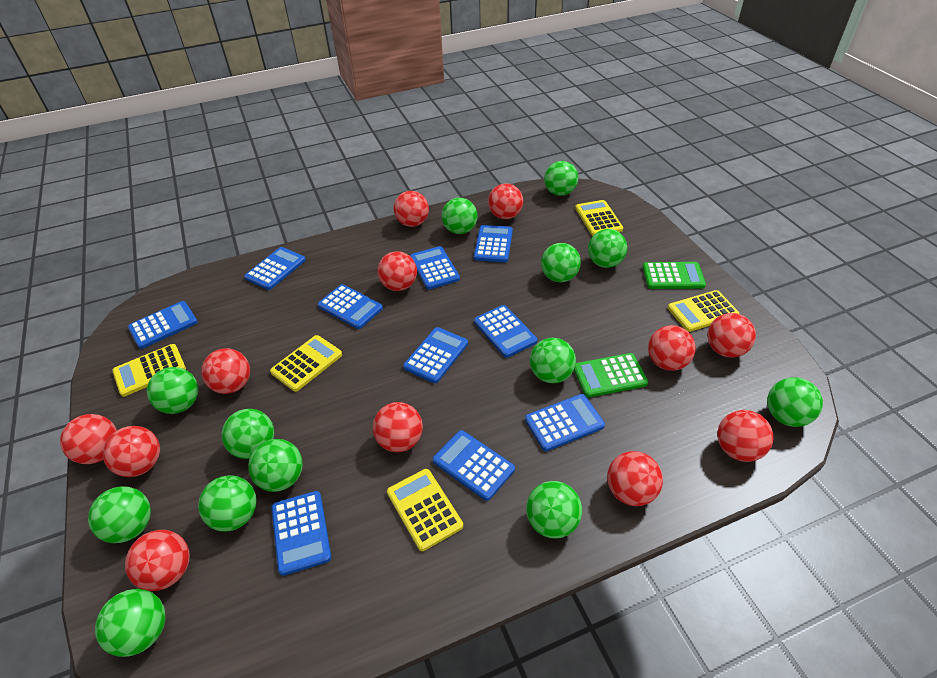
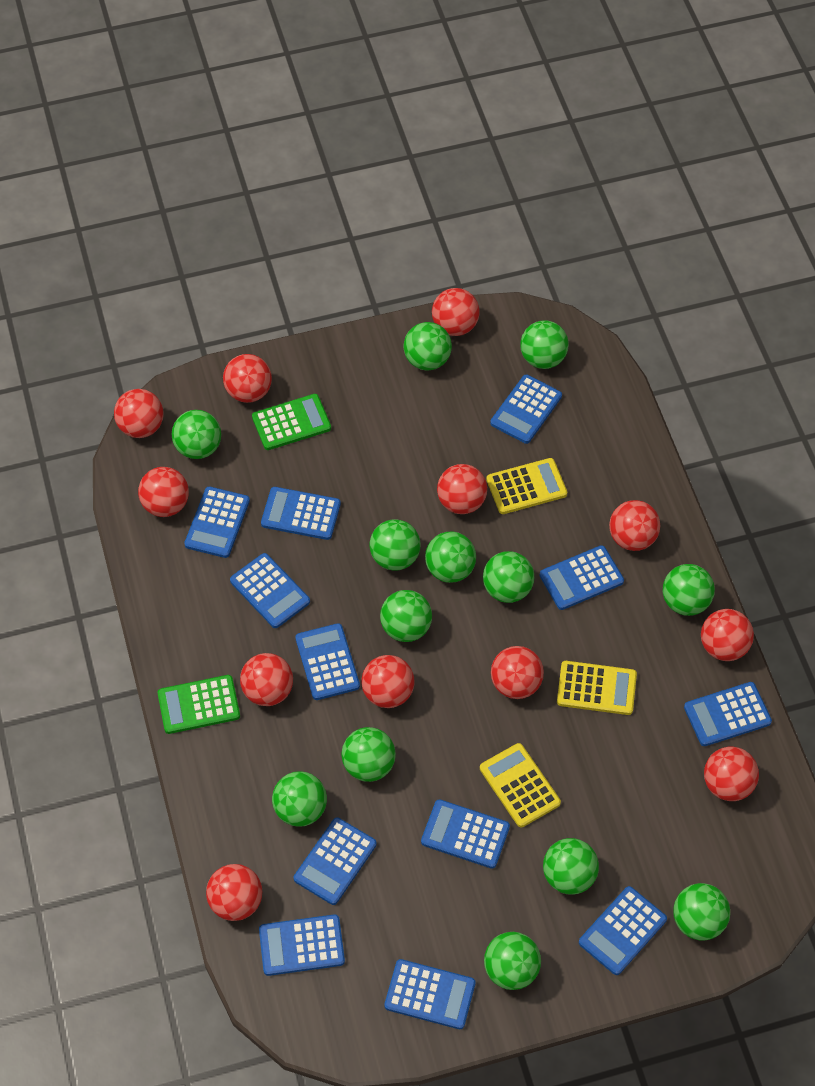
blue calculator: 10 -> 12
yellow calculator: 5 -> 3

